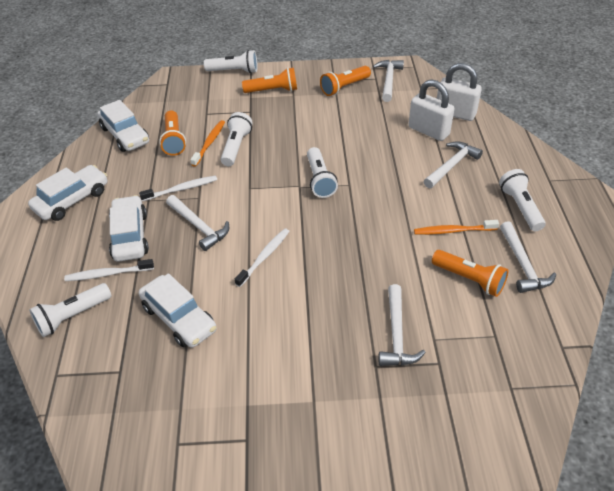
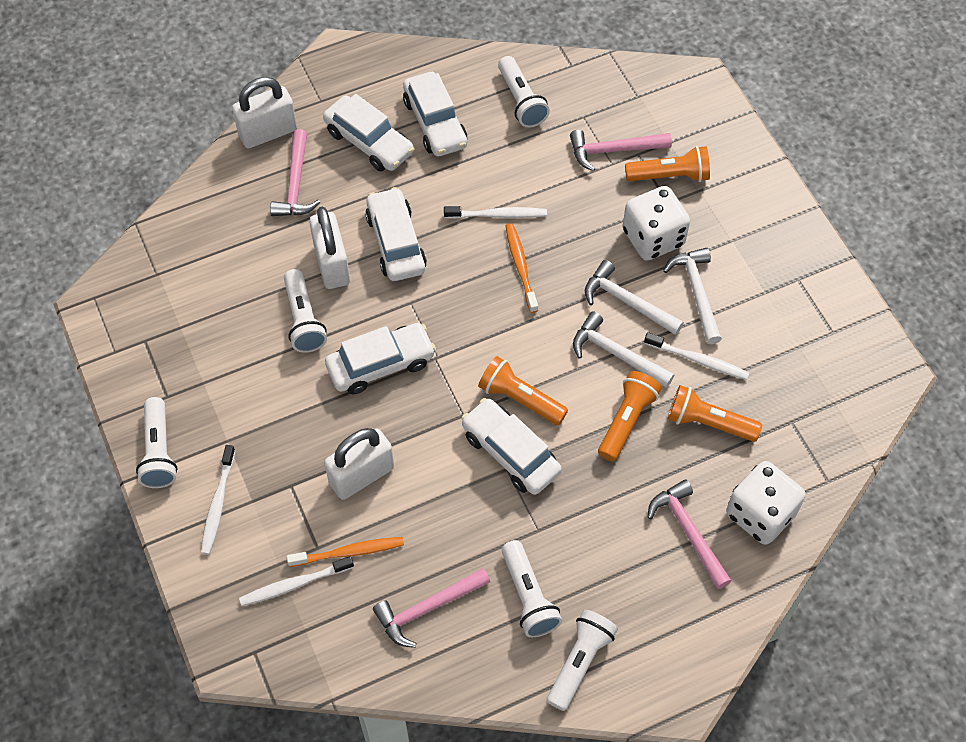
pink hammer: 0 -> 4
white car: 4 -> 5
white dice: 0 -> 2
white hammer: 5 -> 3
white padlock: 2 -> 3
white toothbrush: 3 -> 4

